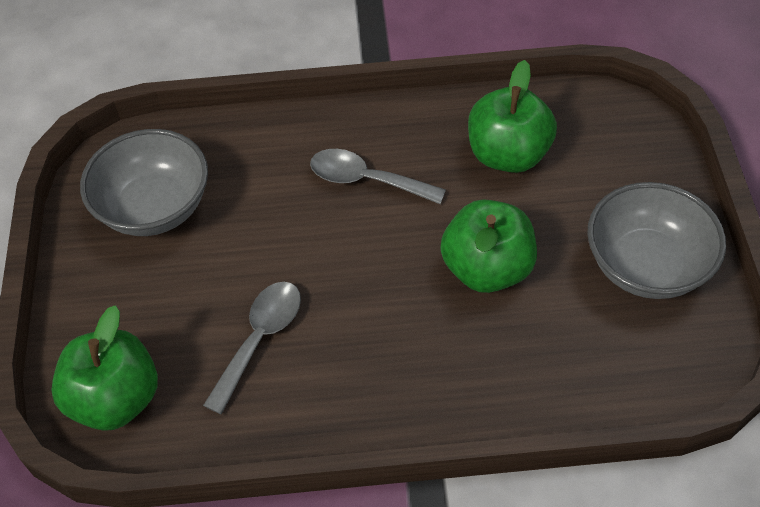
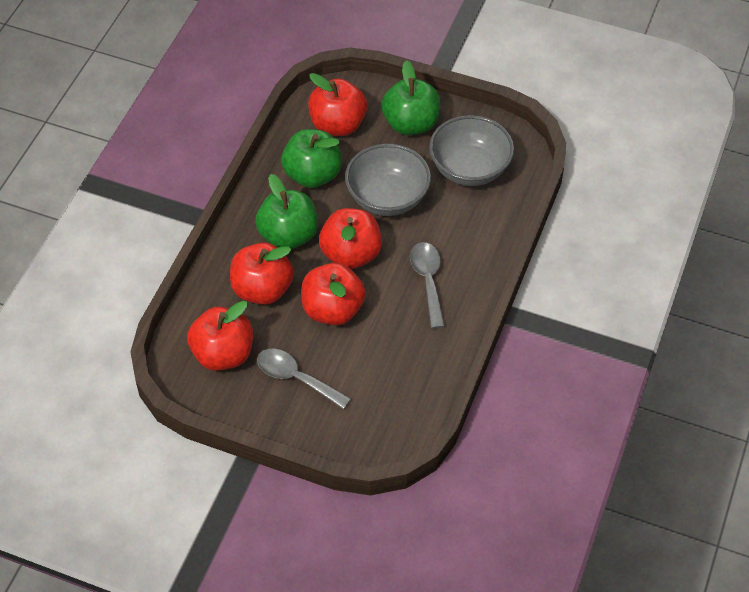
red apple: 0 -> 5

